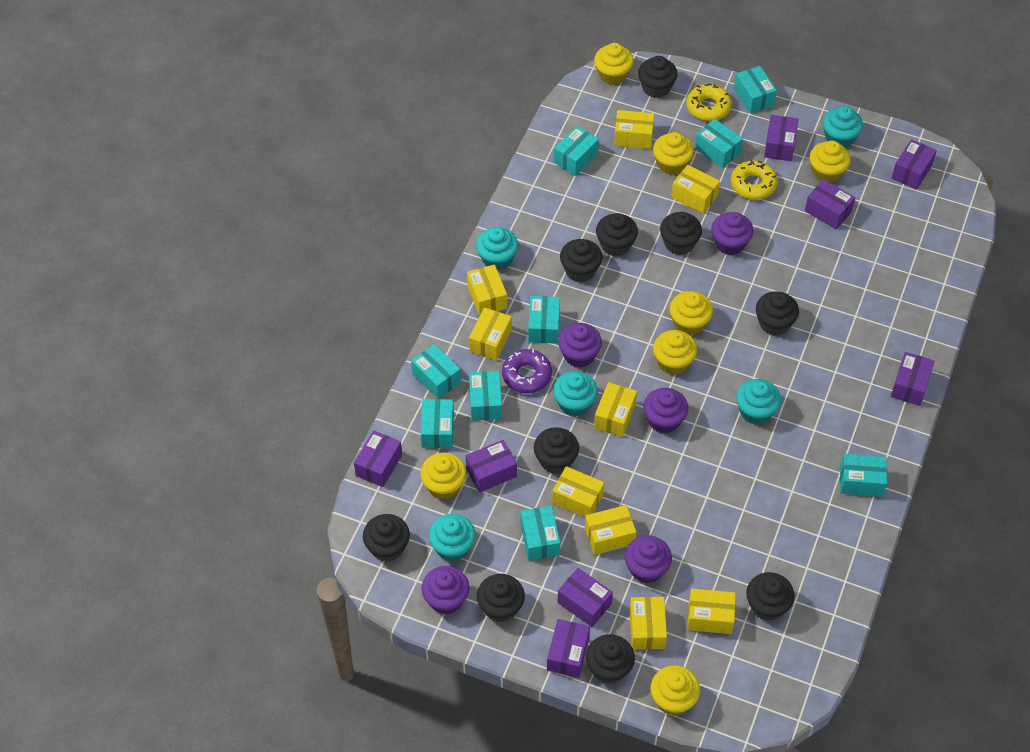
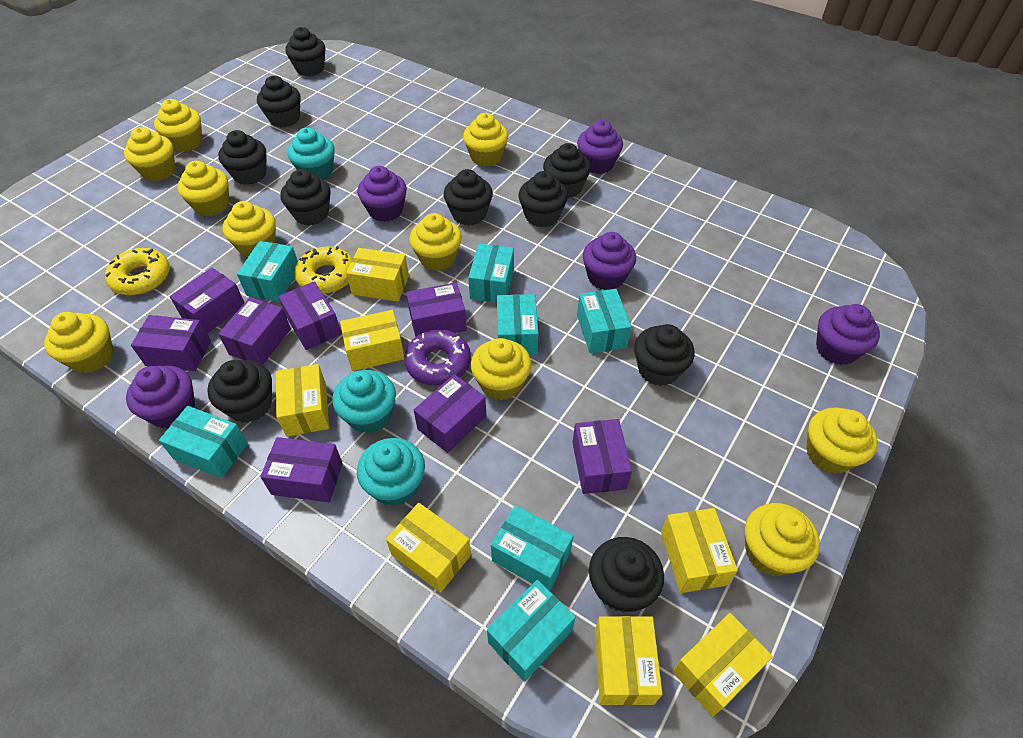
turquoise box: 9 -> 7
turquoise cupcake: 5 -> 3
yellow box: 9 -> 7
yellow cupcake: 7 -> 10

